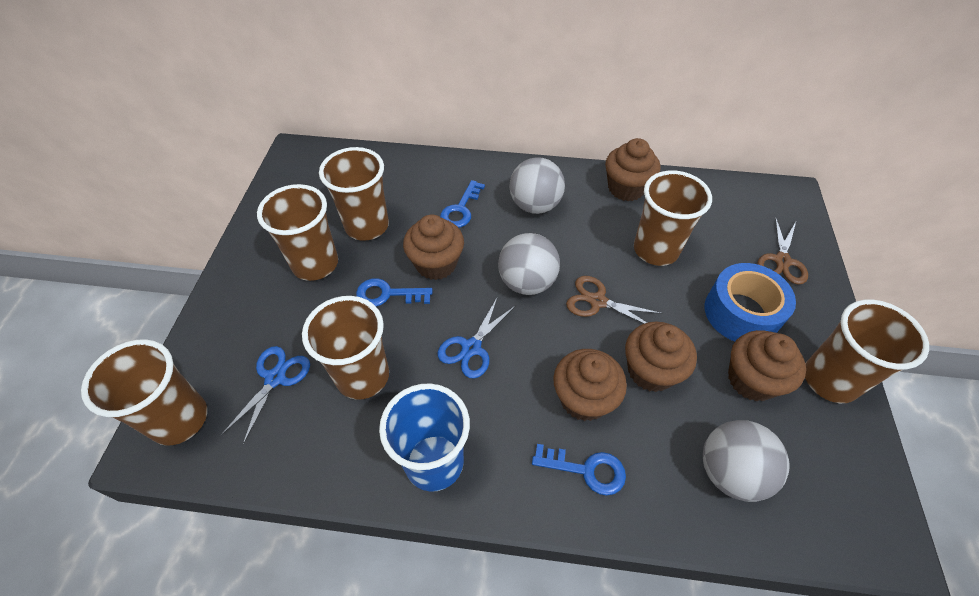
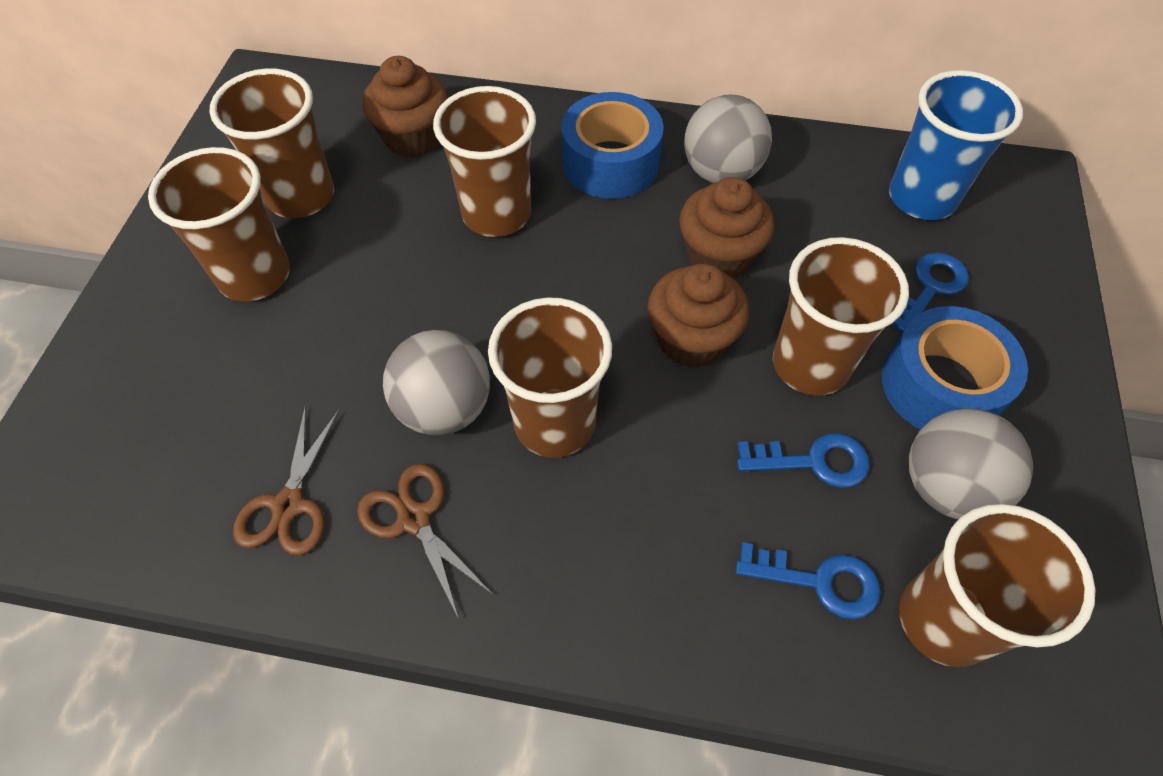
blue scissors: 2 -> 0
blue tape: 1 -> 2
brown cupcake: 5 -> 3

